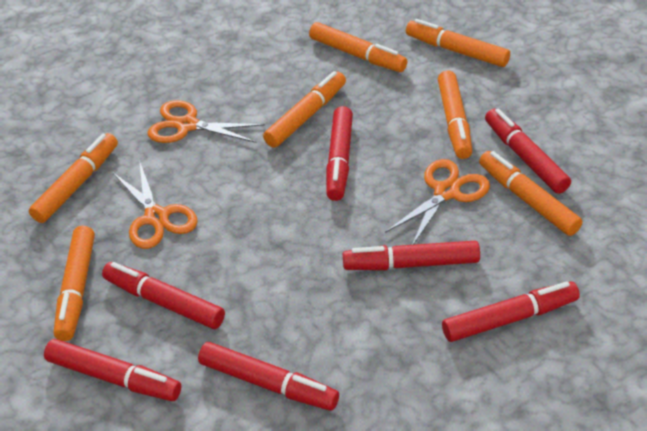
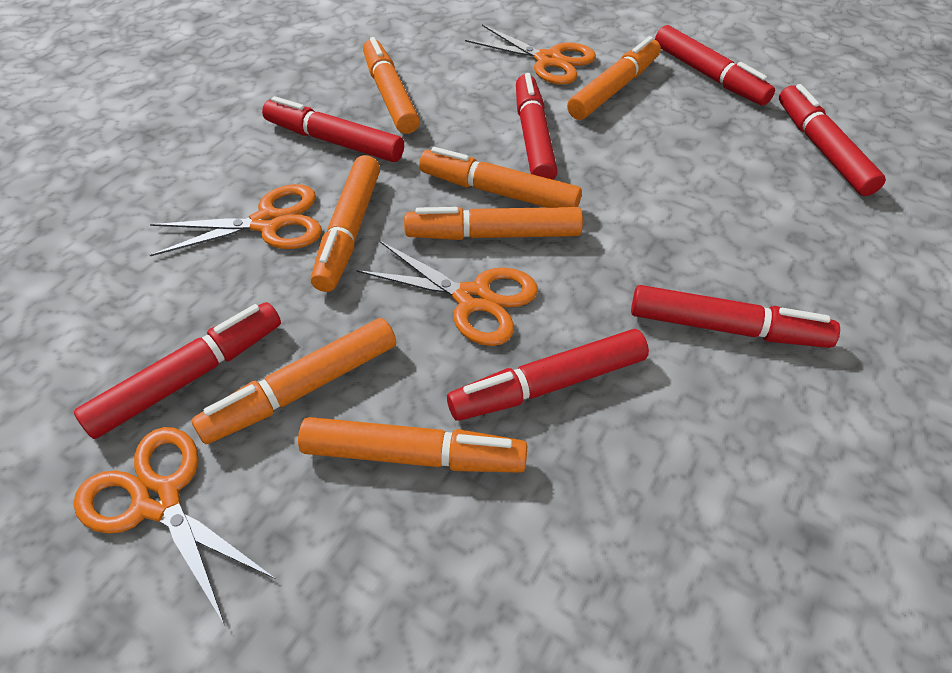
orange scissors: 3 -> 4

